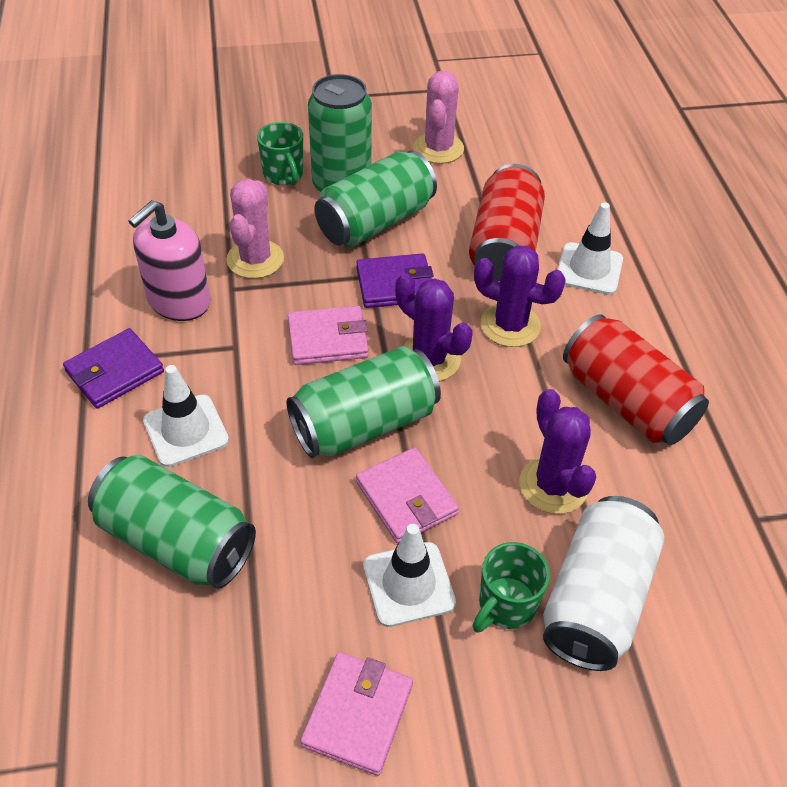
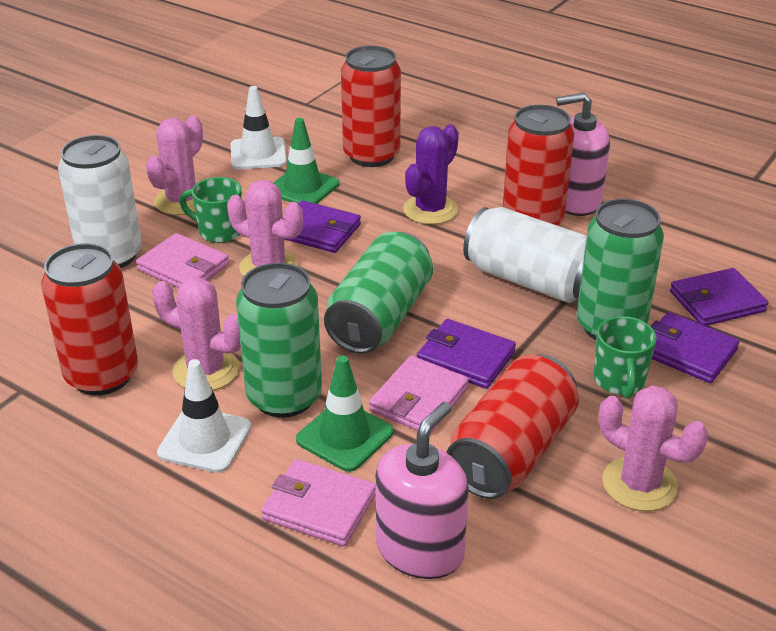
green can: 4 -> 3
green traffic cone: 0 -> 2
pink cactus: 2 -> 4
pink soap dispenser: 1 -> 2
purple cactus: 3 -> 1
purple wallet: 2 -> 4
red can: 2 -> 4
white can: 1 -> 2
white traffic cone: 3 -> 2

